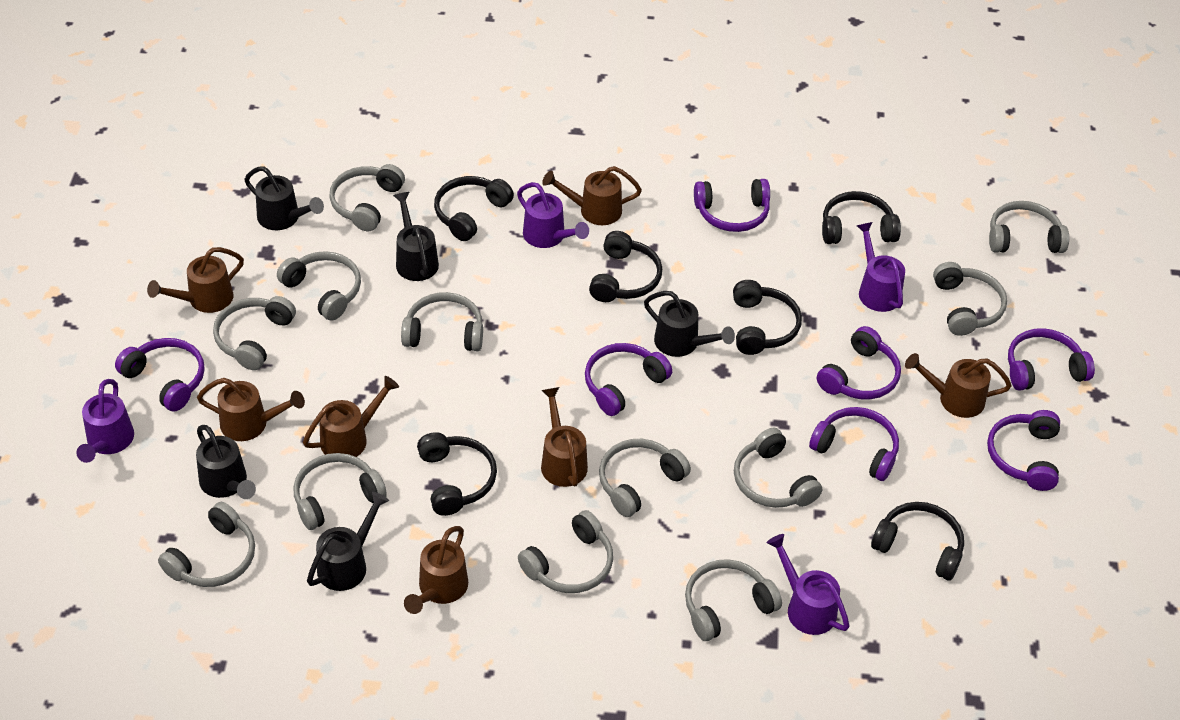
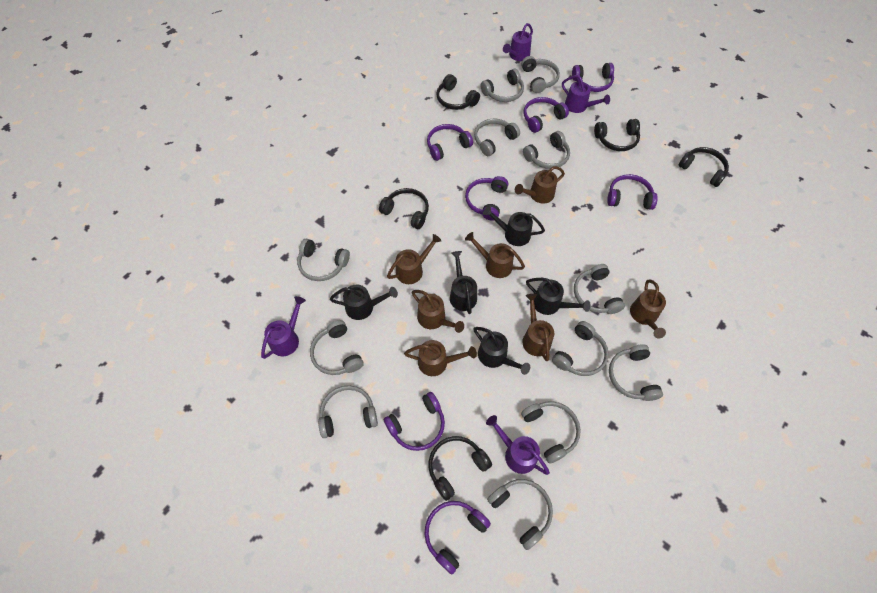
black headphones: 6 -> 5

